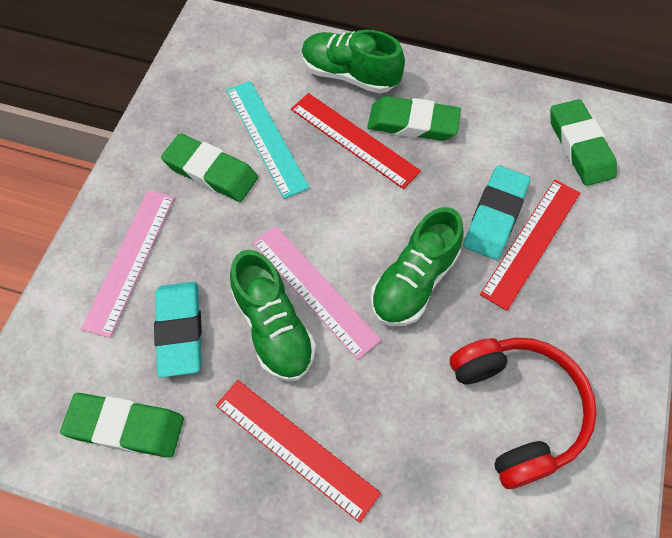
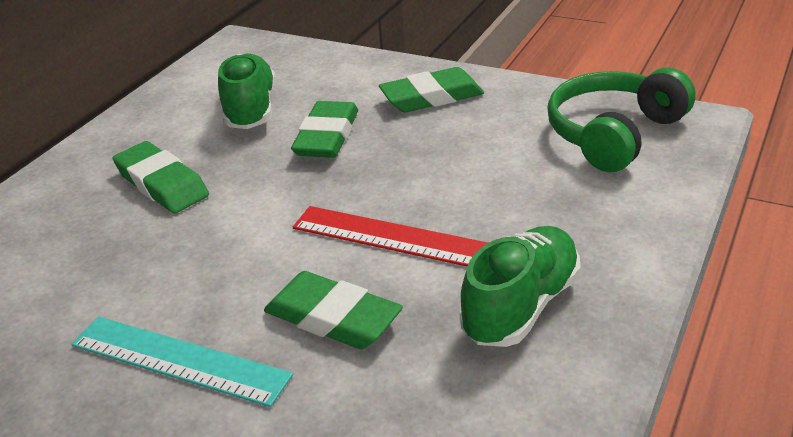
green headphones: 0 -> 1
green shoe: 3 -> 2
pink ruler: 2 -> 0
red headphones: 1 -> 0
red ruler: 3 -> 1
turquoise eraser: 2 -> 0

